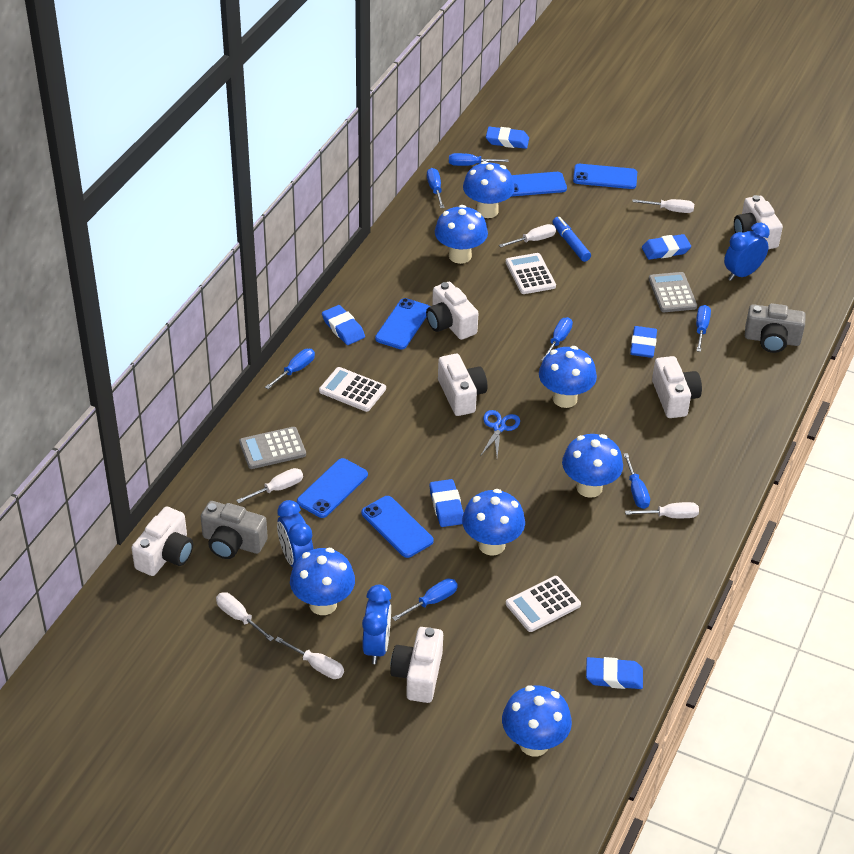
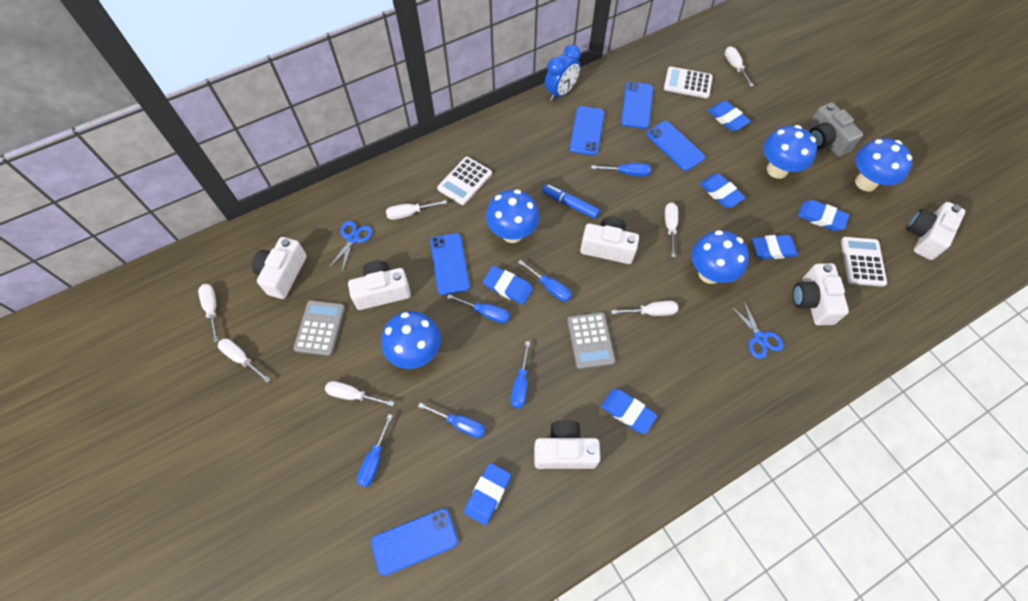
blue clock: 3 -> 1
blue eraser: 6 -> 7
blue mushroom: 7 -> 5
blue scissors: 1 -> 2
blue screwdriver: 7 -> 6
grey camera: 2 -> 1
white screwdriver: 6 -> 7

